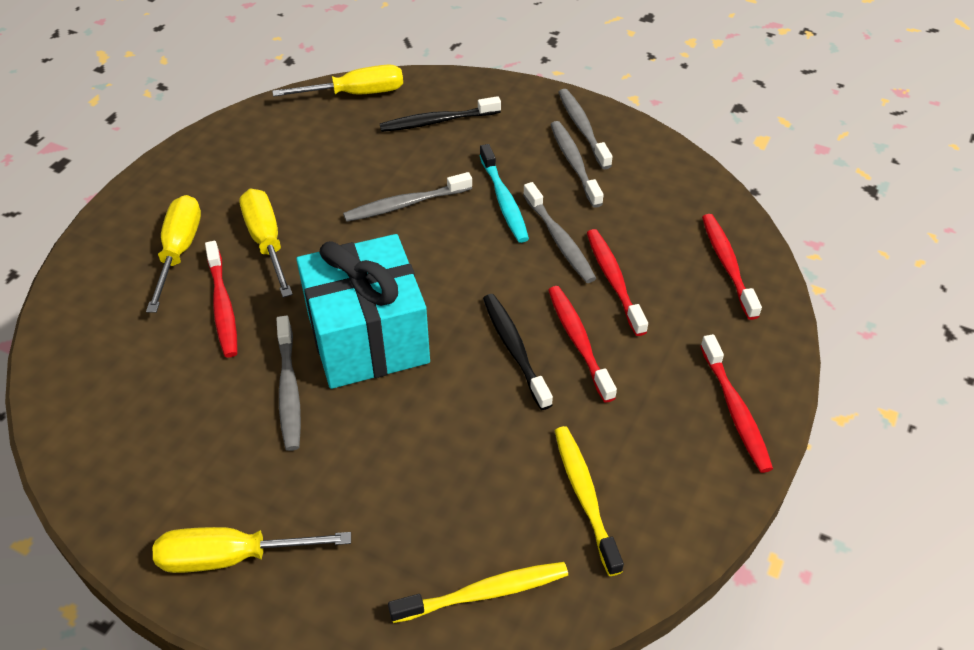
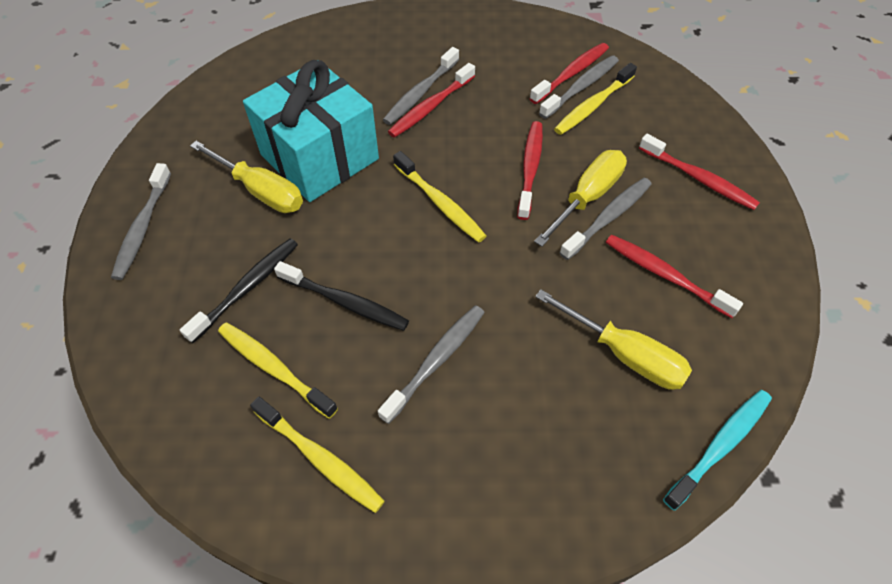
yellow screwdriver: 4 -> 3
yellow toothbrush: 2 -> 4

